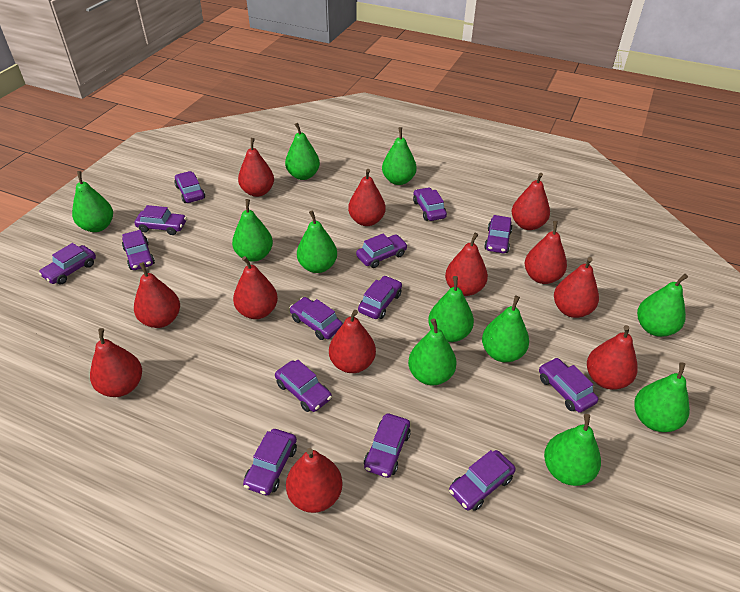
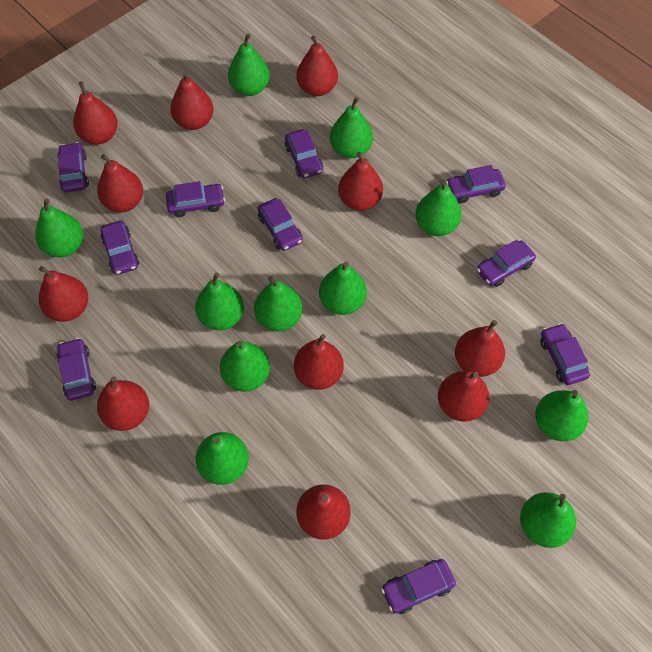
purple car: 14 -> 10
red pear: 12 -> 11

